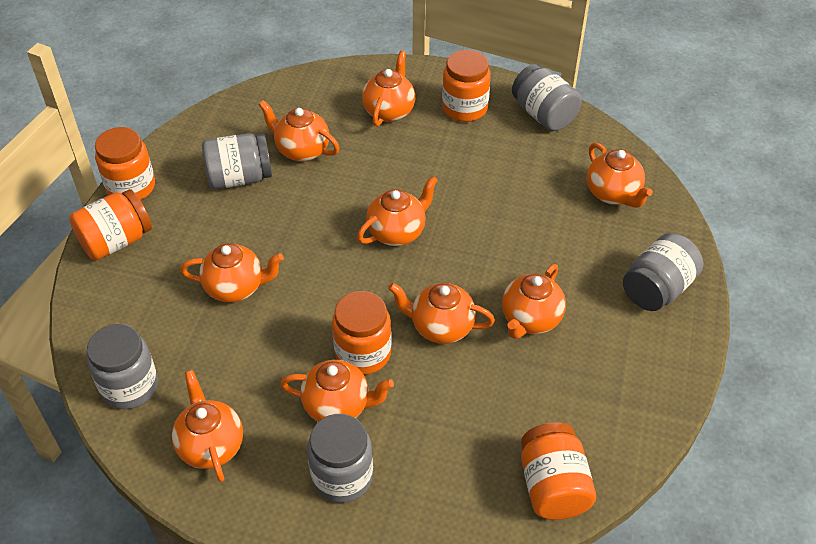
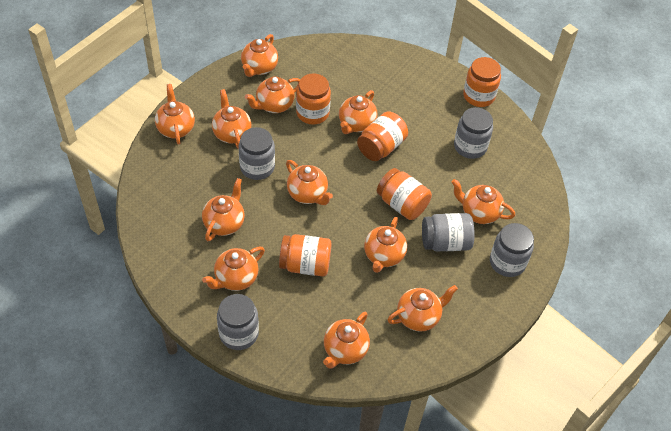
orange teapot: 9 -> 12

